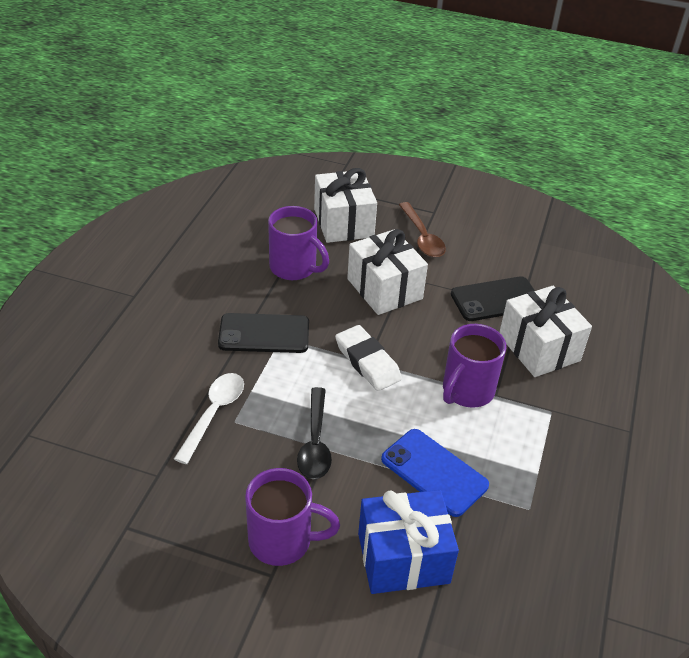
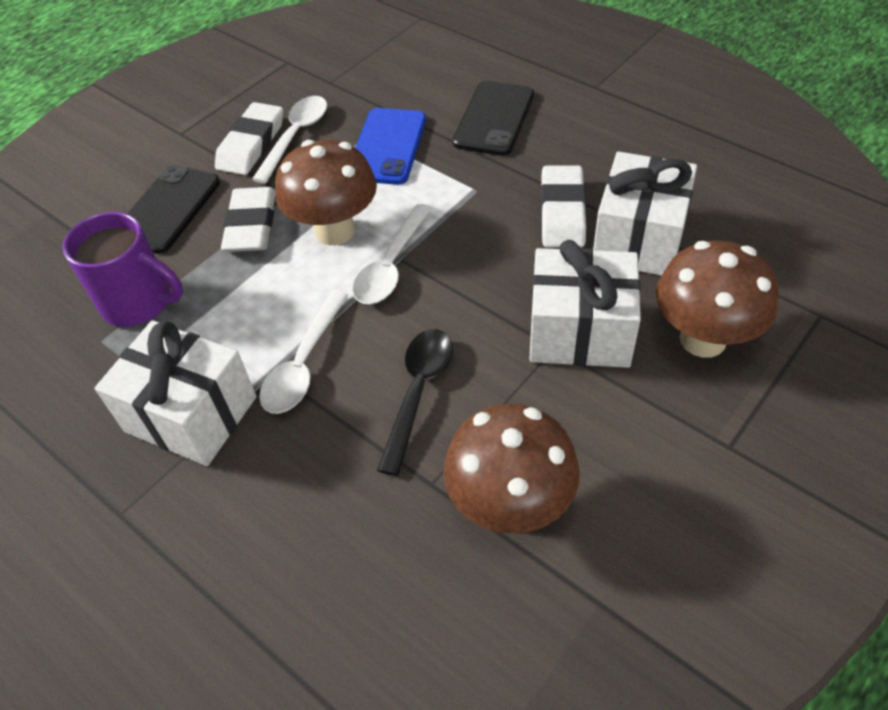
blue gift: 1 -> 0
brown mushroom: 0 -> 3
brown spoon: 1 -> 0
purple mug: 3 -> 1
white eraser: 1 -> 3
white spoon: 1 -> 3

